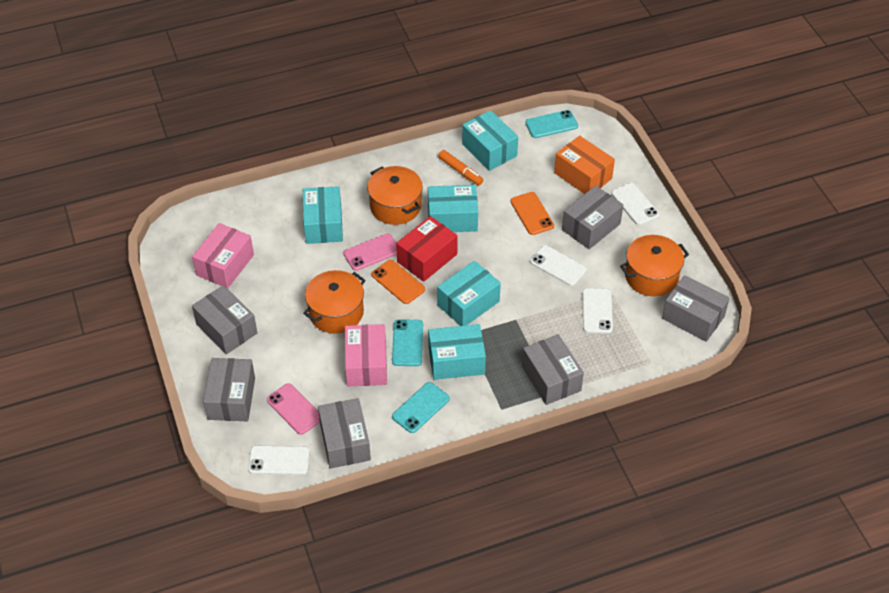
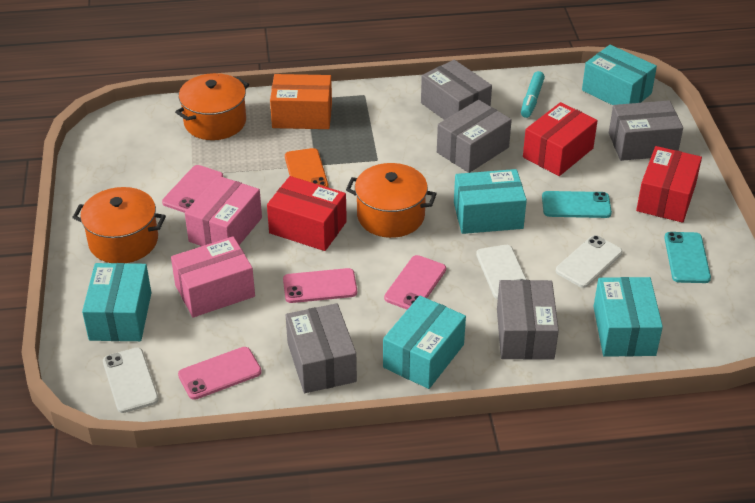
grey box: 6 -> 5
orange marker: 1 -> 0
orange phone: 2 -> 1
pink phone: 2 -> 4
red box: 1 -> 3
turquoise marker: 0 -> 1
turquoise phone: 3 -> 2
white phone: 4 -> 3

